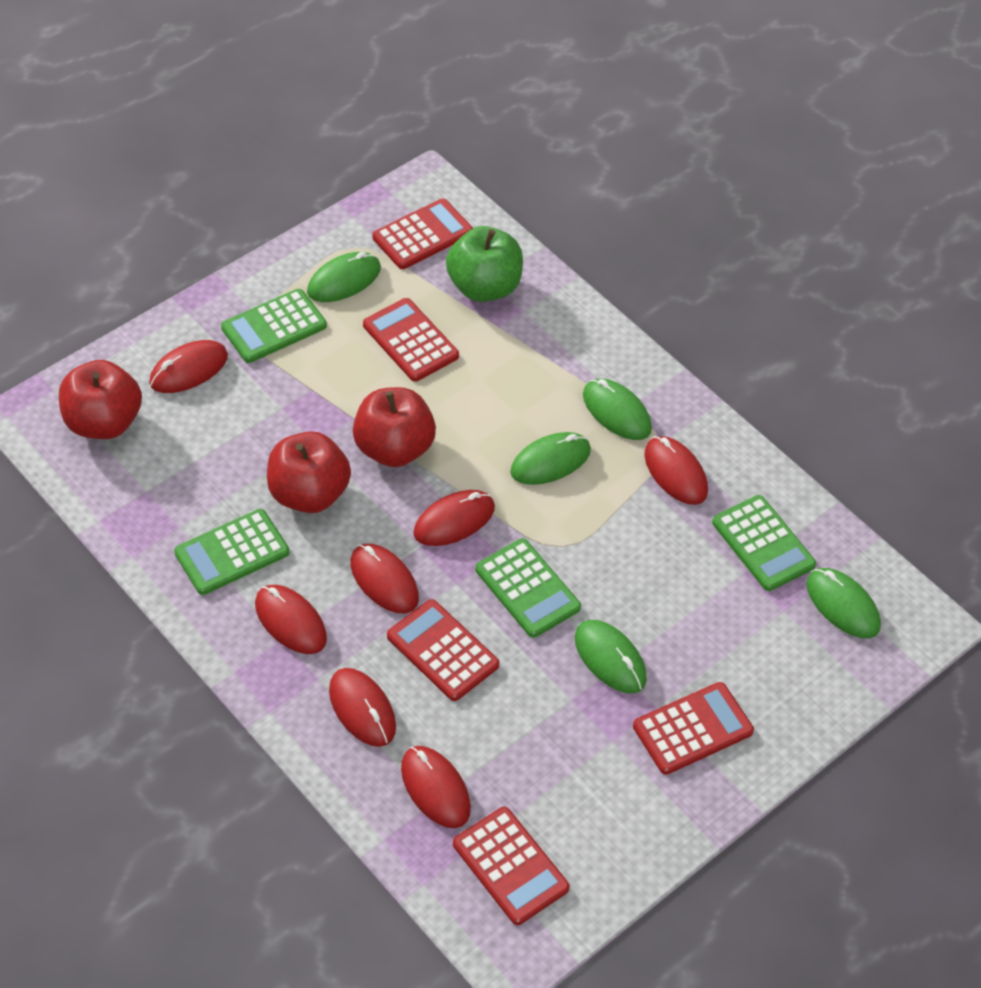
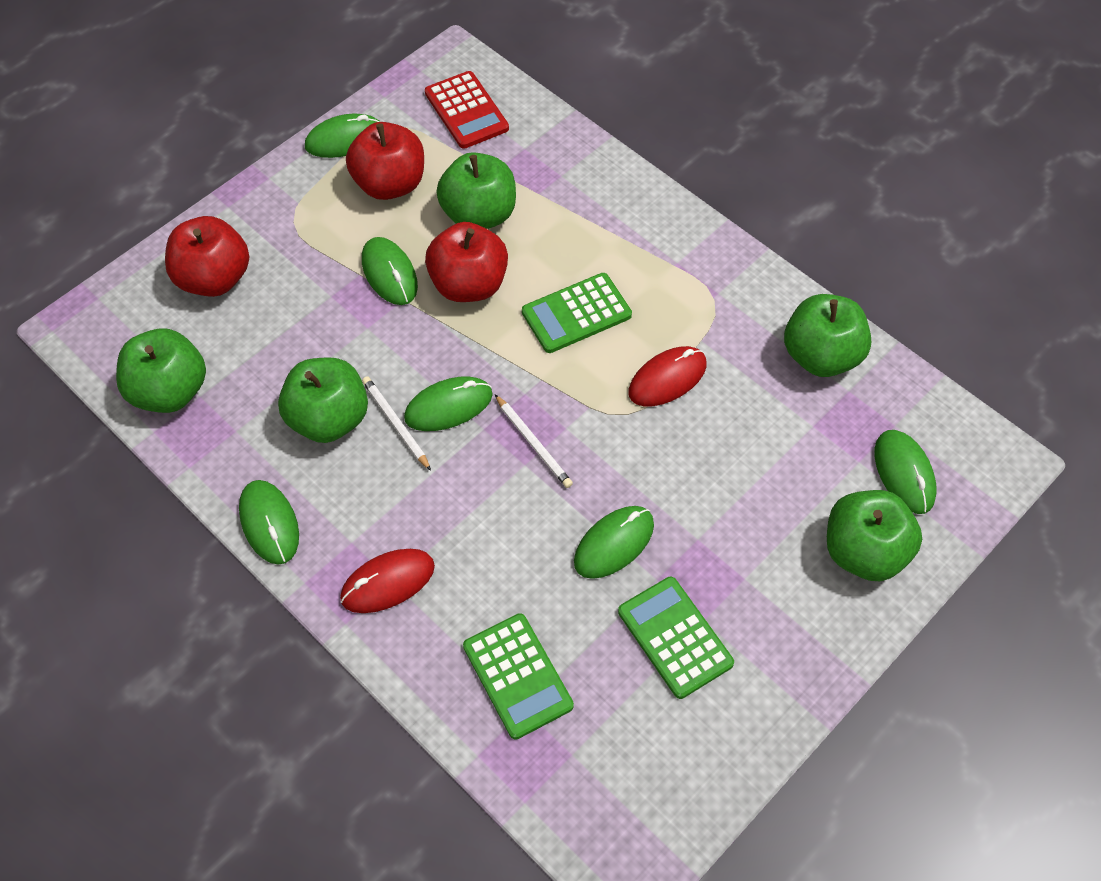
green apple: 1 -> 5
green calculator: 4 -> 3
green mouse: 5 -> 6
red calculator: 5 -> 1
red mouse: 7 -> 2
white pencil: 0 -> 2

